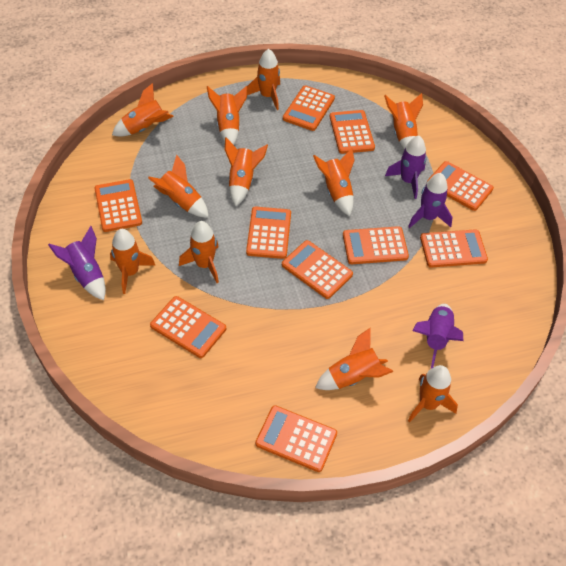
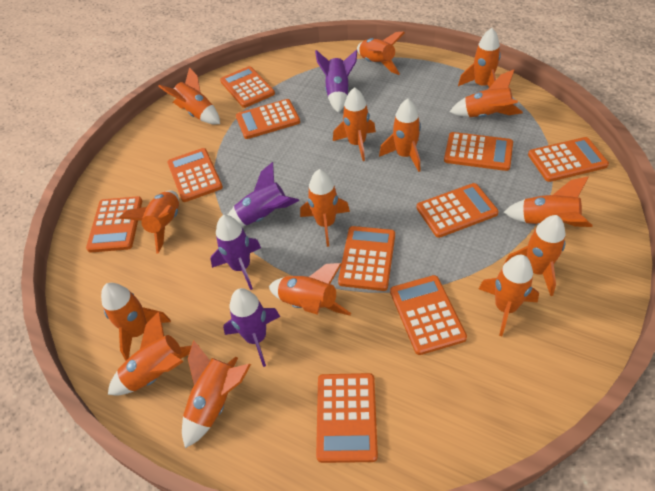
orange rocket: 11 -> 15

